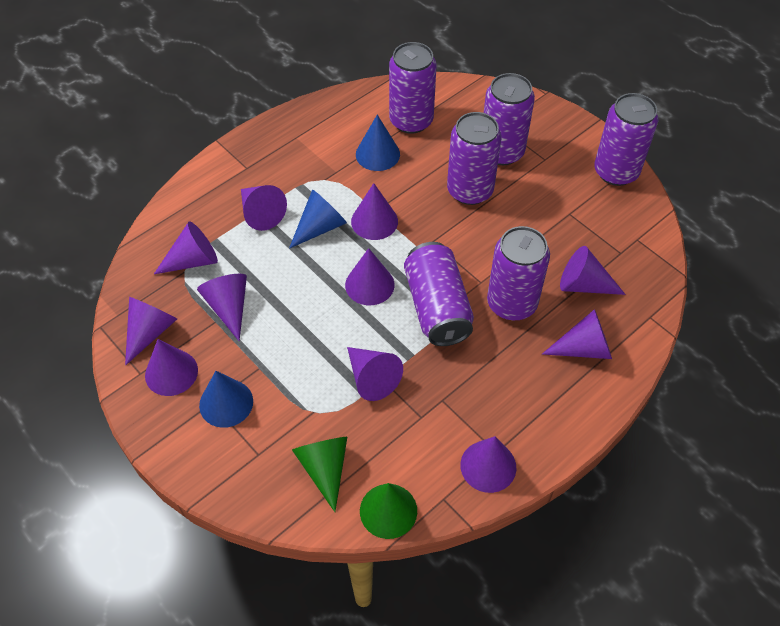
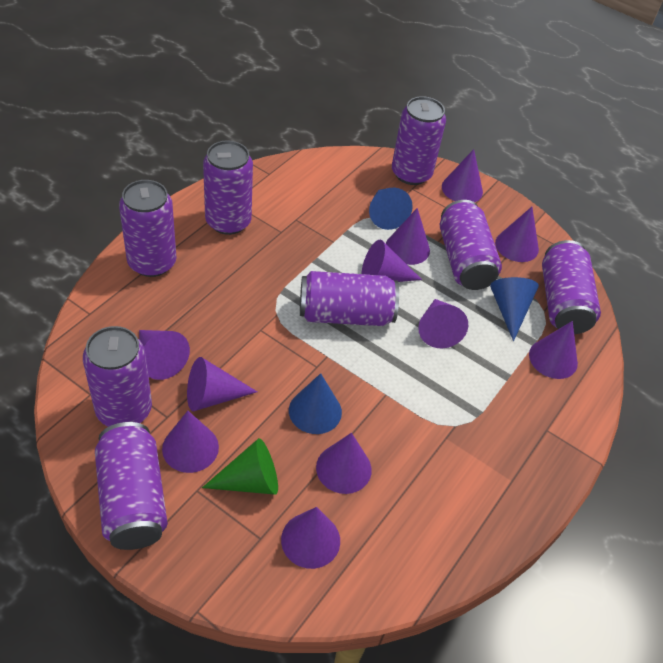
green cone: 2 -> 1
purple can: 6 -> 8

